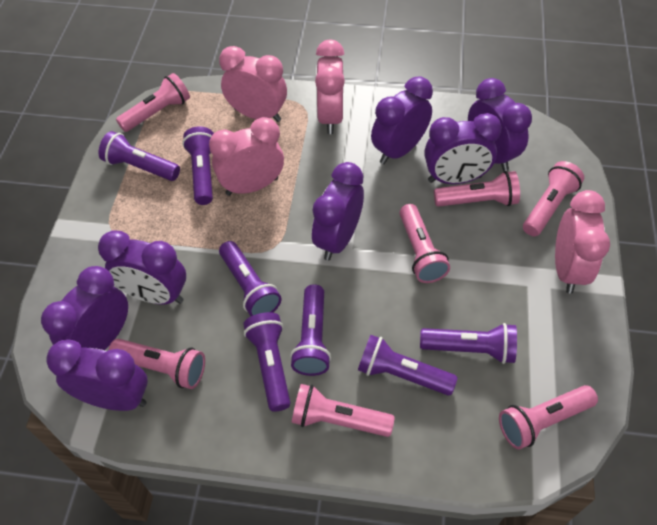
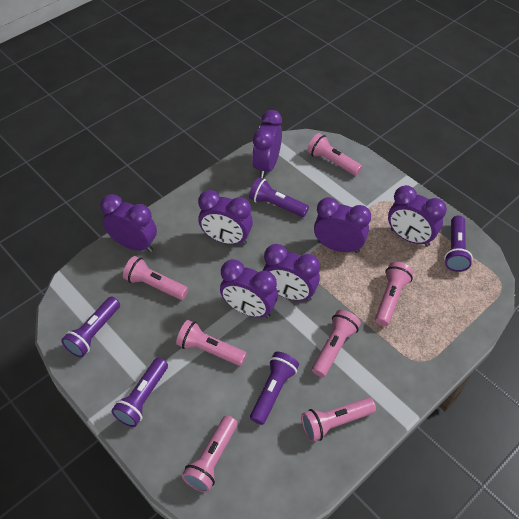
pink clock: 4 -> 0
purple flashlight: 7 -> 5

